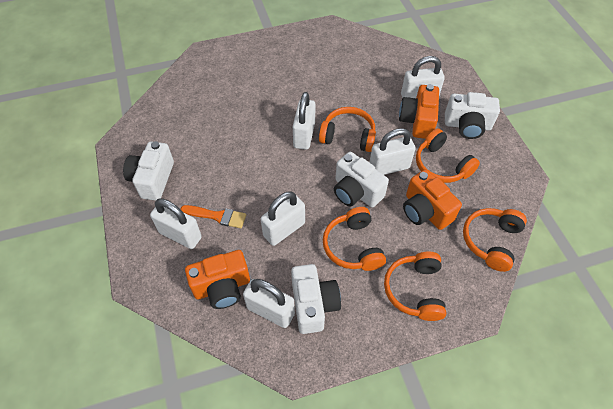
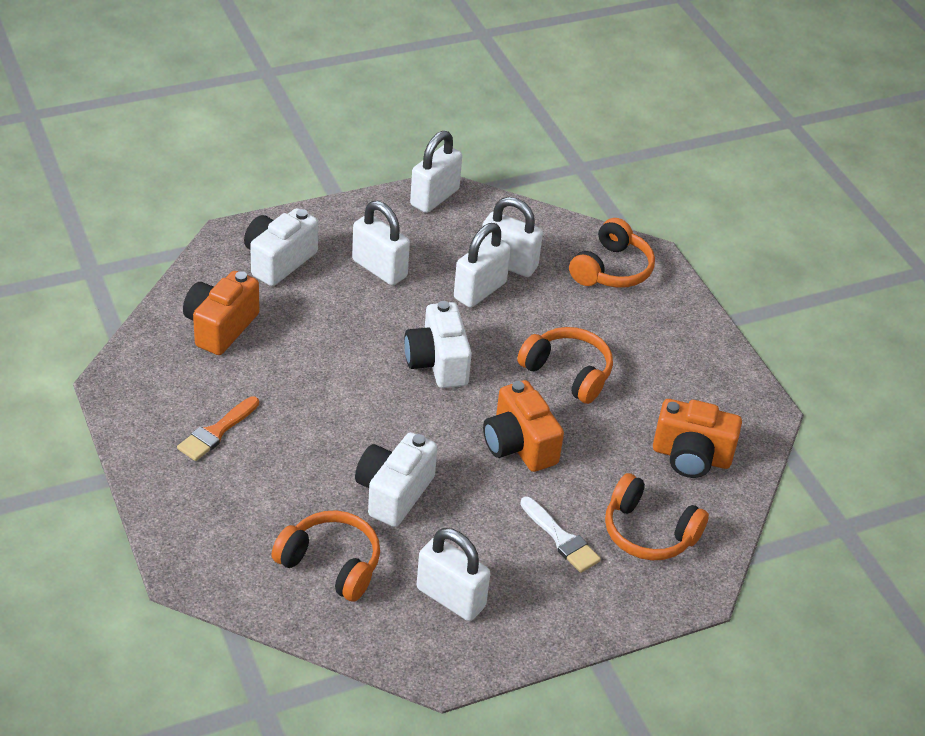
orange headphones: 5 -> 4
white brush: 0 -> 1
white camera: 4 -> 3
white padlock: 6 -> 5

